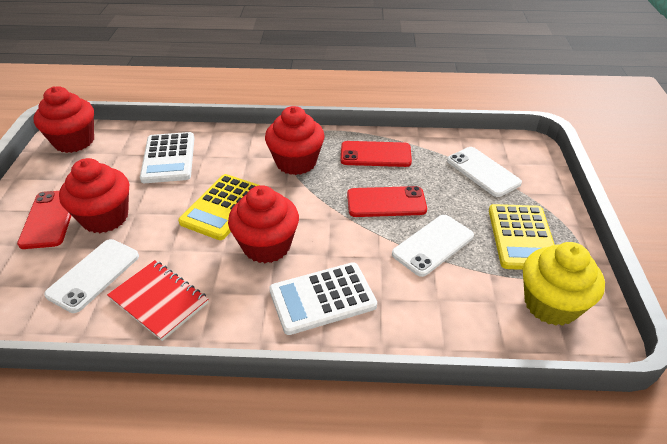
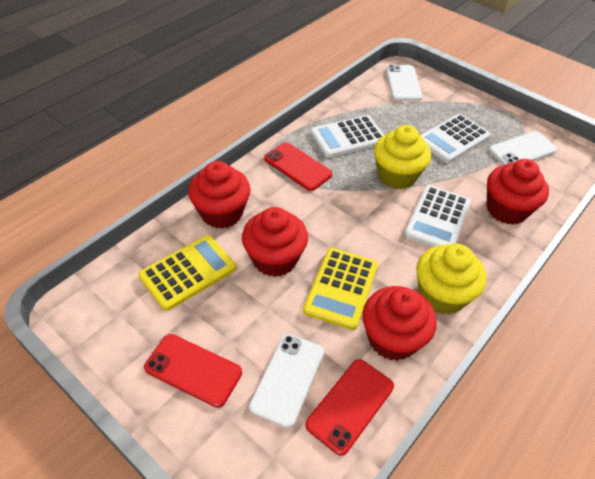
red notebook: 1 -> 0
white calculator: 2 -> 3
yellow cupcake: 1 -> 2

